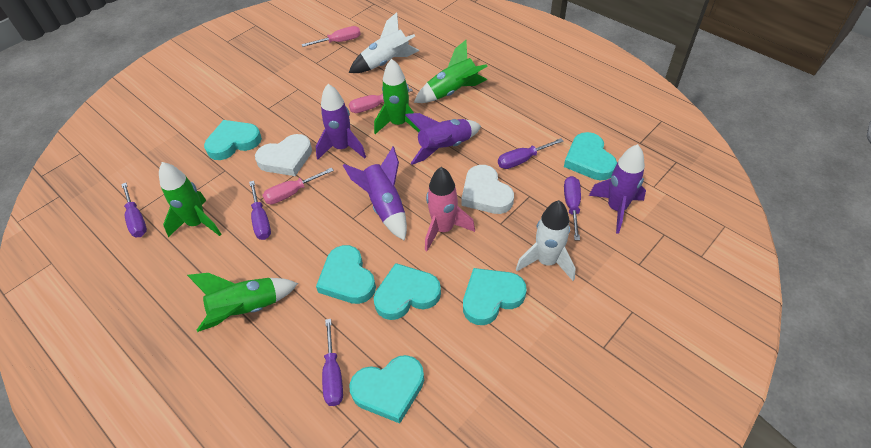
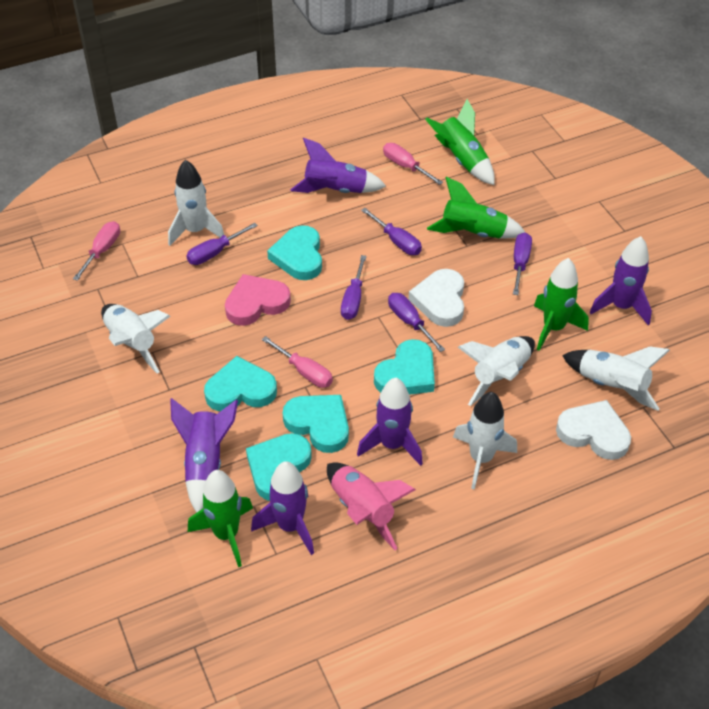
pink heart: 0 -> 1
purple rocket: 4 -> 5
turquoise heart: 6 -> 5
white rocket: 2 -> 5

